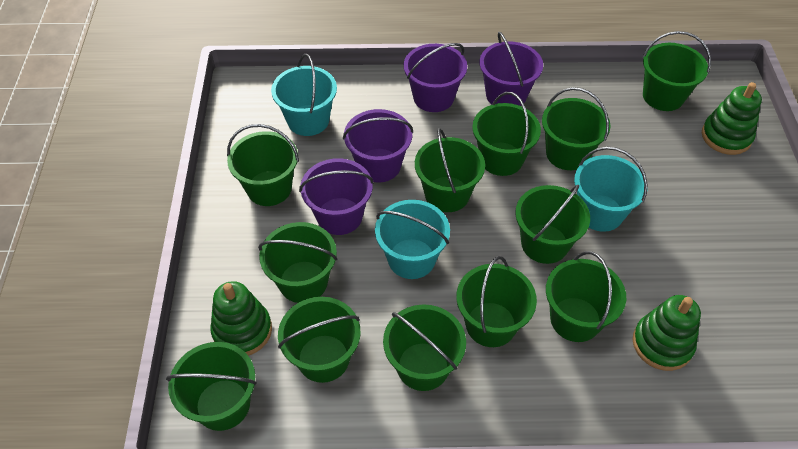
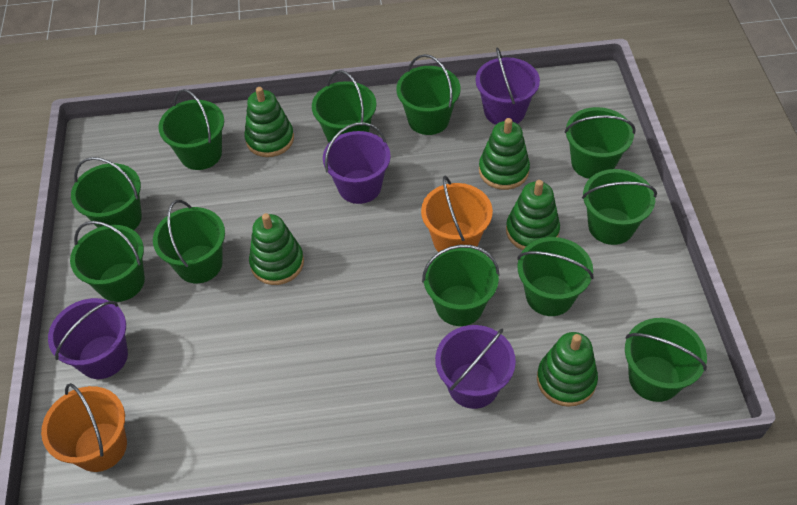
green bucket: 12 -> 11
green stacking toy: 3 -> 5
orange bucket: 0 -> 2
turquoise bucket: 3 -> 0

